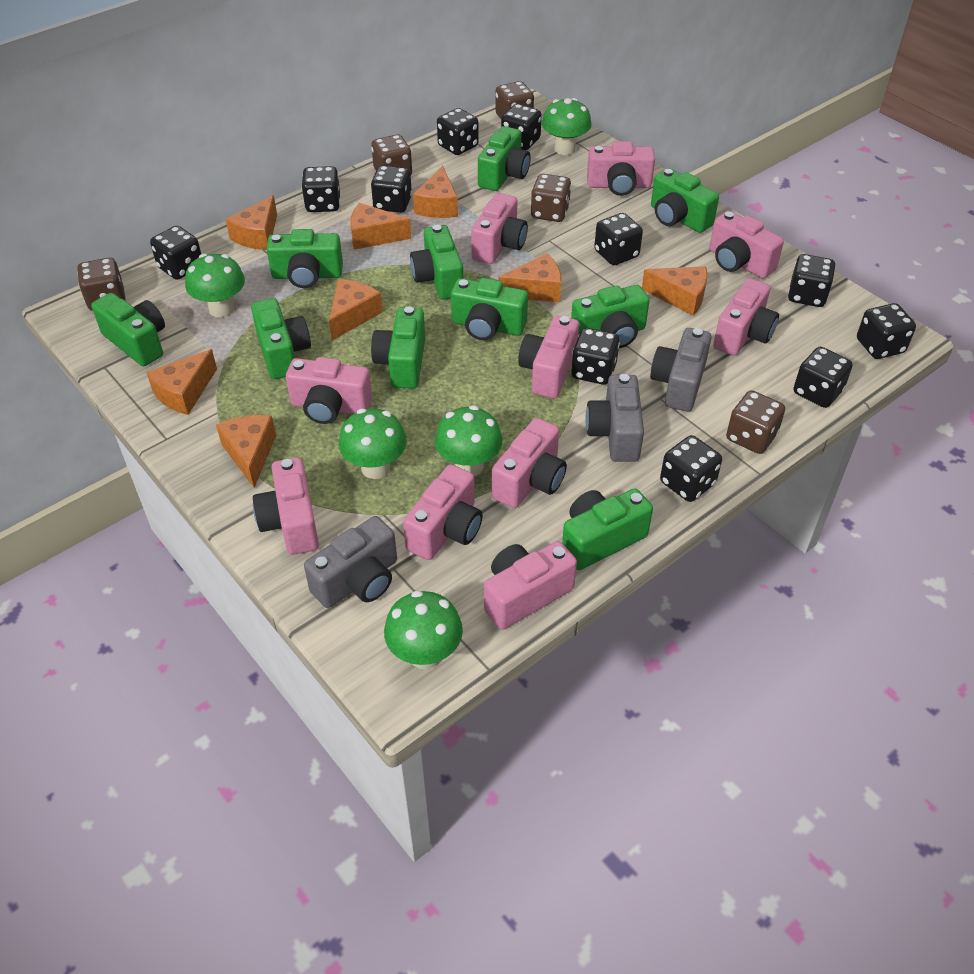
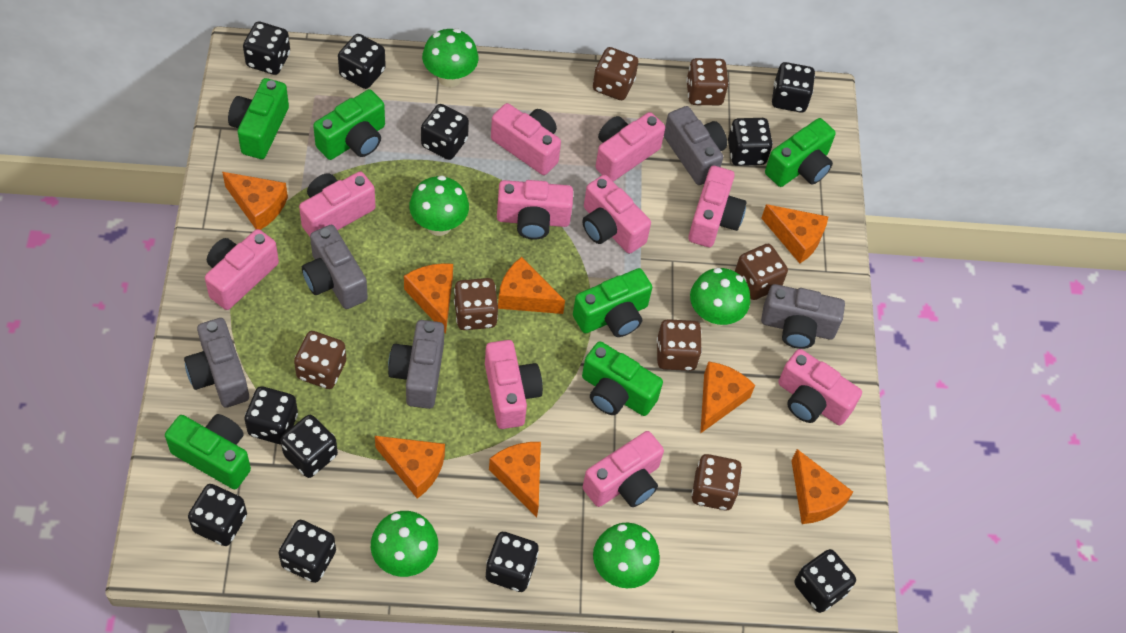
brown dice: 5 -> 7
green camera: 10 -> 6
grey camera: 3 -> 5

